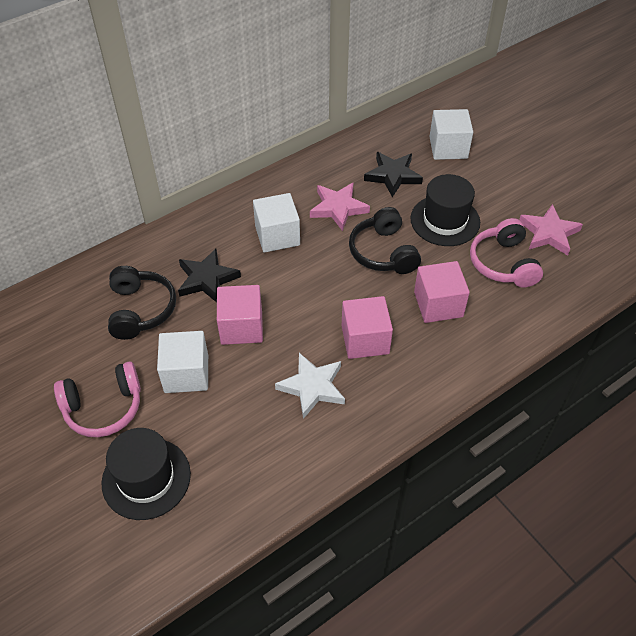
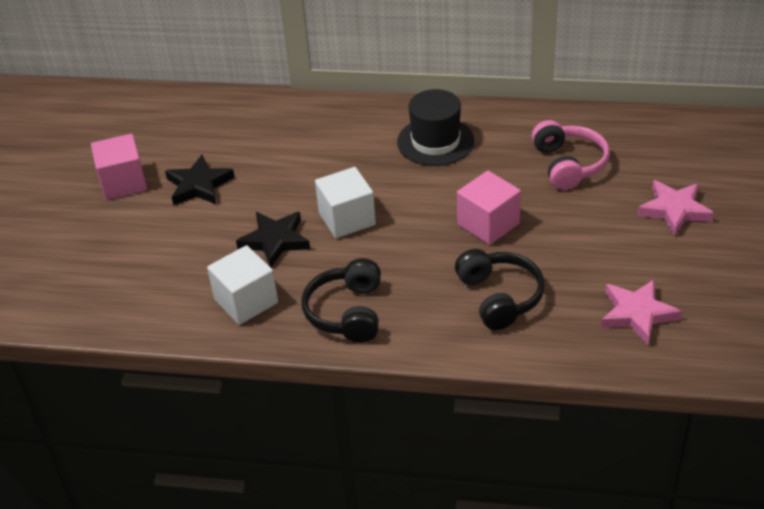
black hat: 2 -> 1
pink cube: 3 -> 2
pink headphones: 2 -> 1
white cube: 3 -> 2
white star: 1 -> 0

